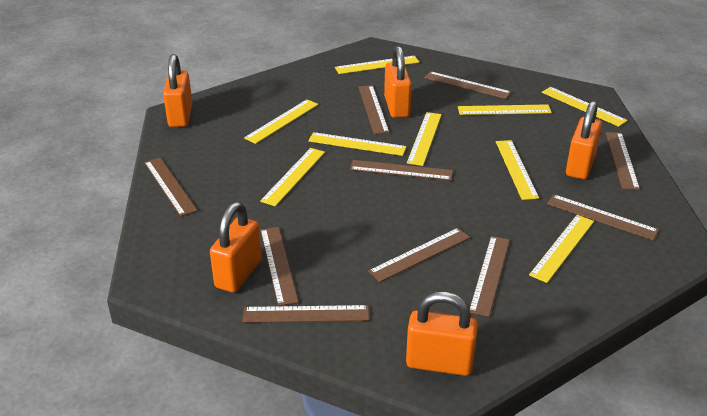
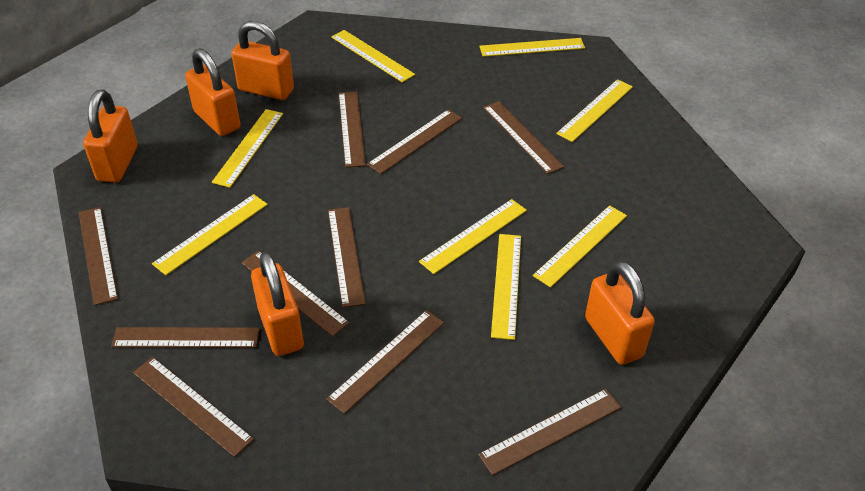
yellow ruler: 9 -> 8

